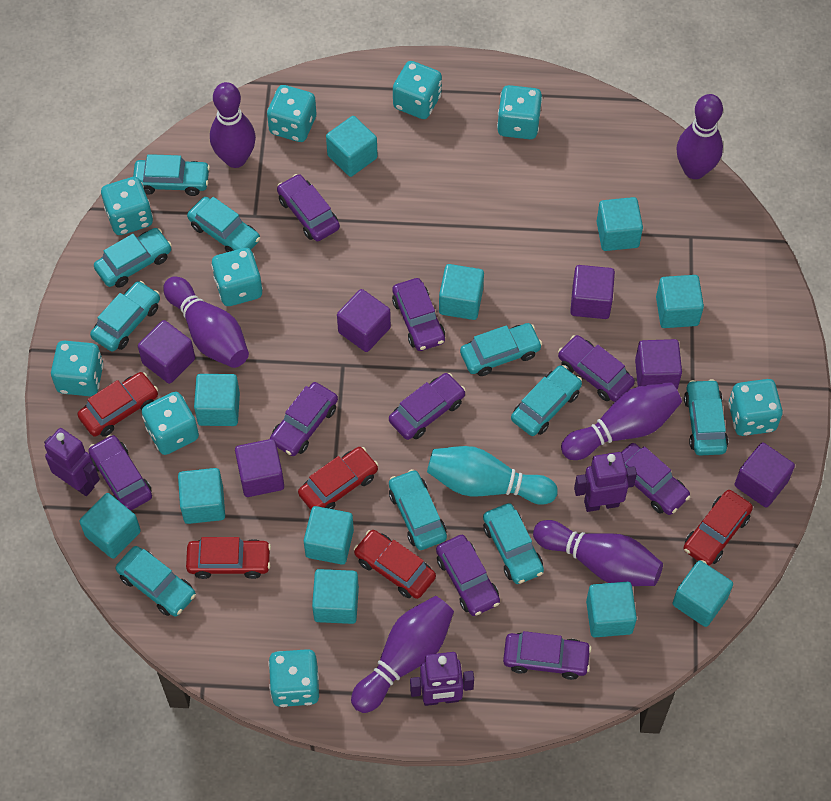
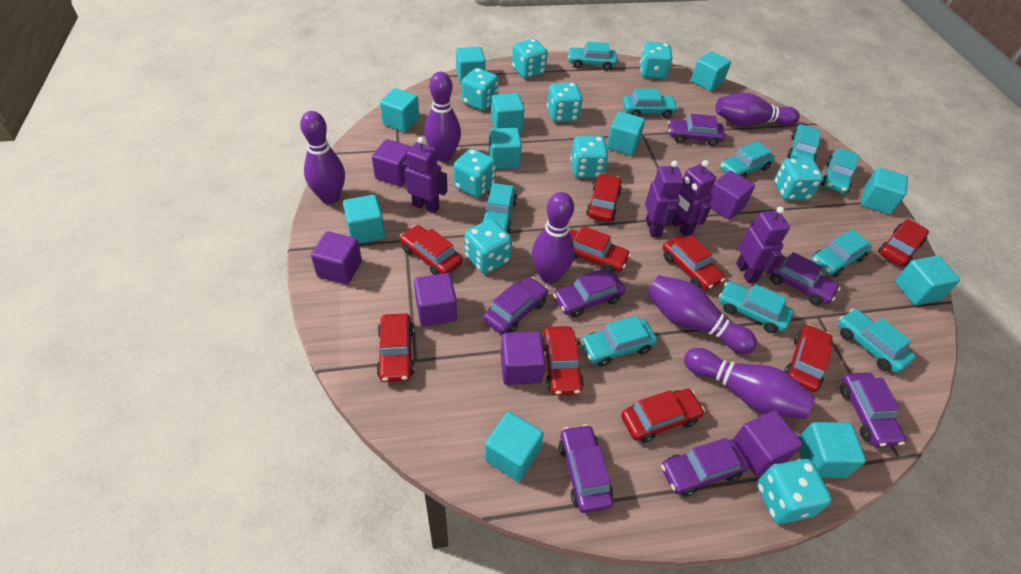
purple car: 9 -> 7
purple robot: 3 -> 4
red car: 5 -> 9
turquoise bowling pin: 1 -> 0

